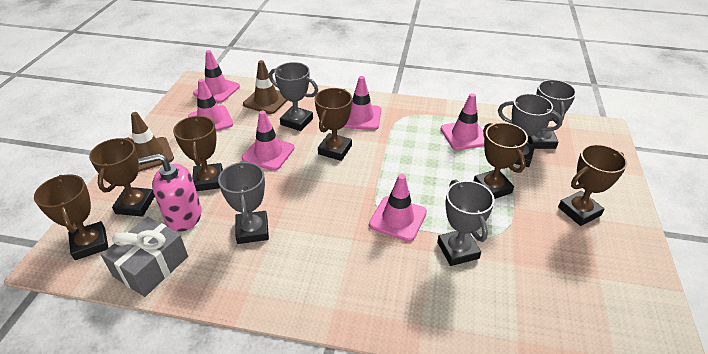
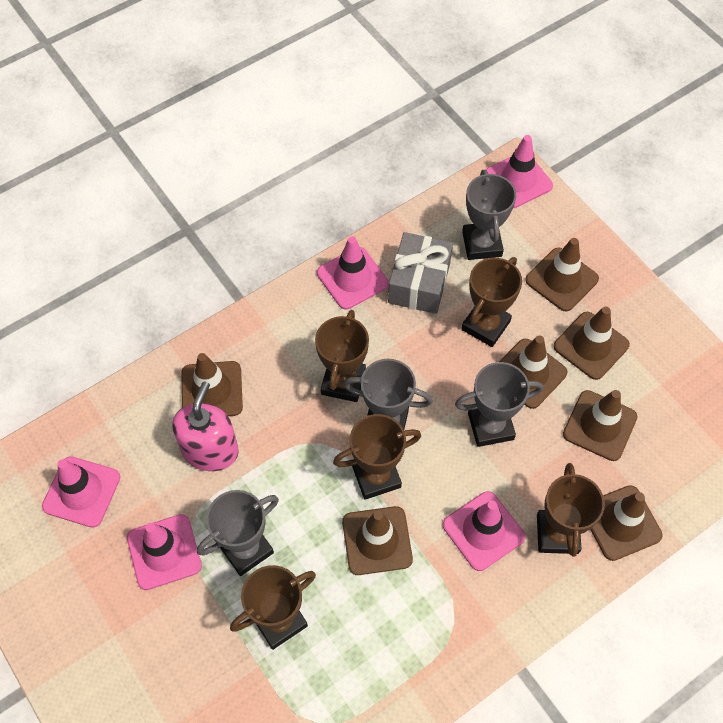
brown traffic cone: 2 -> 7
brown trophy: 6 -> 5
grey trophy: 5 -> 4
pink traffic cone: 6 -> 5

